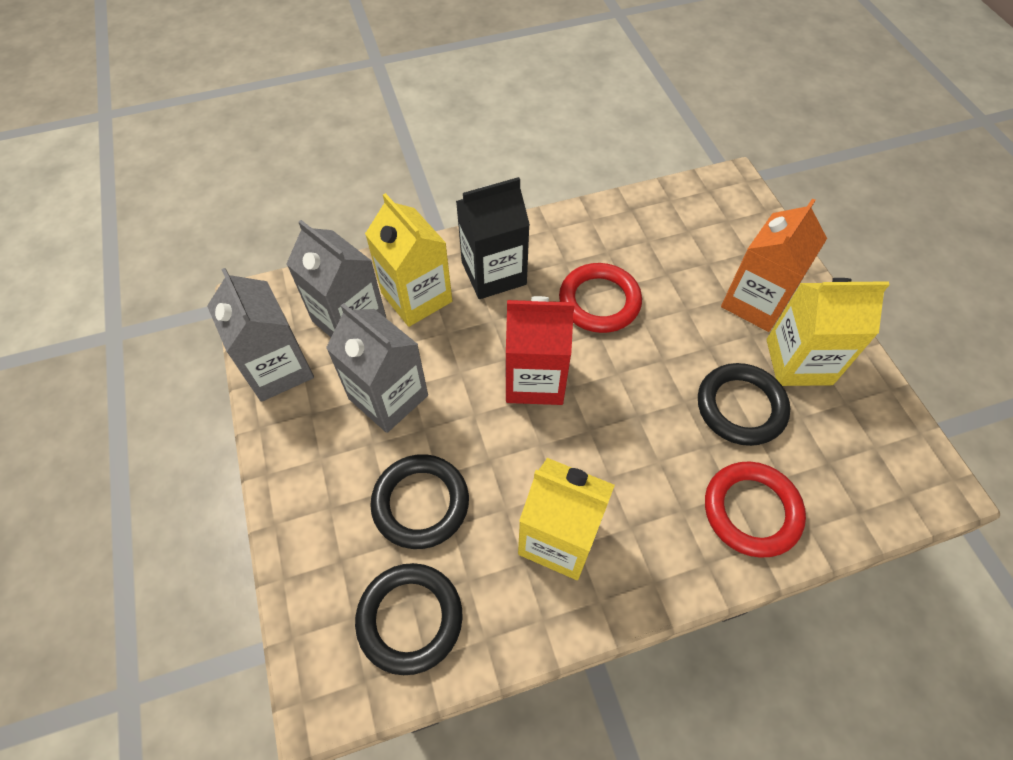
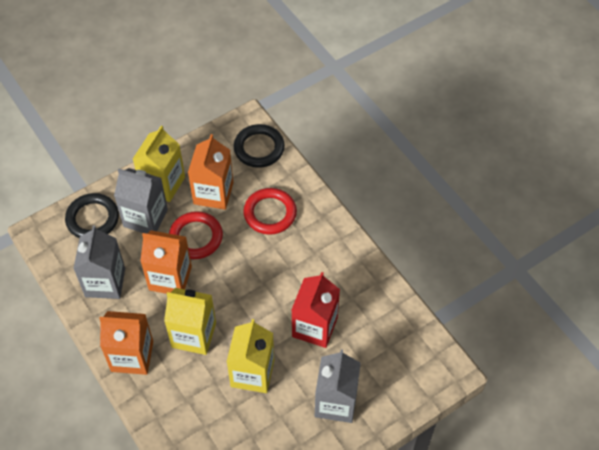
black carton: 1 -> 0
black ring: 3 -> 2
orange carton: 1 -> 3

